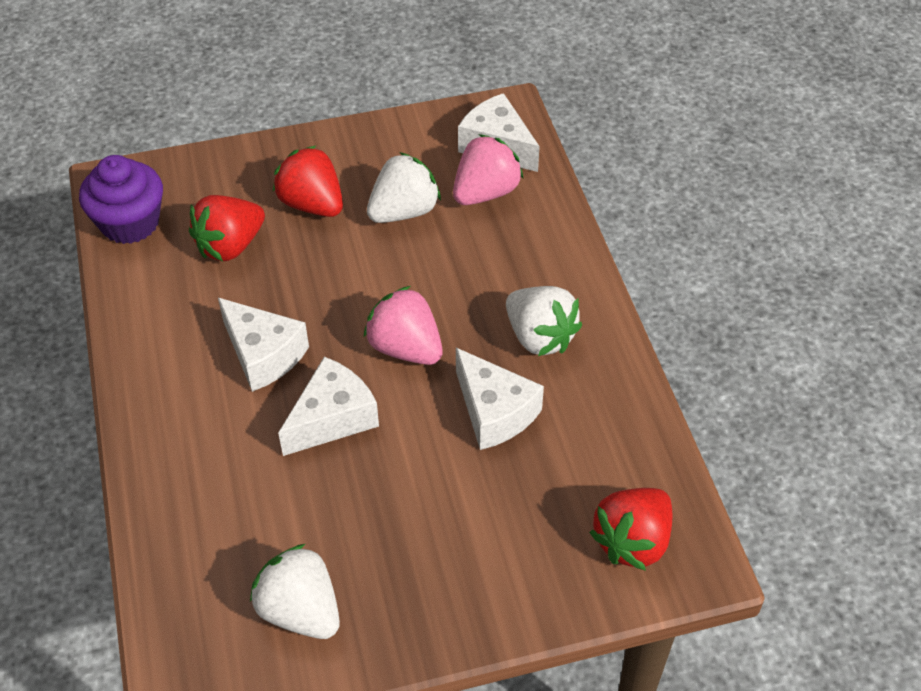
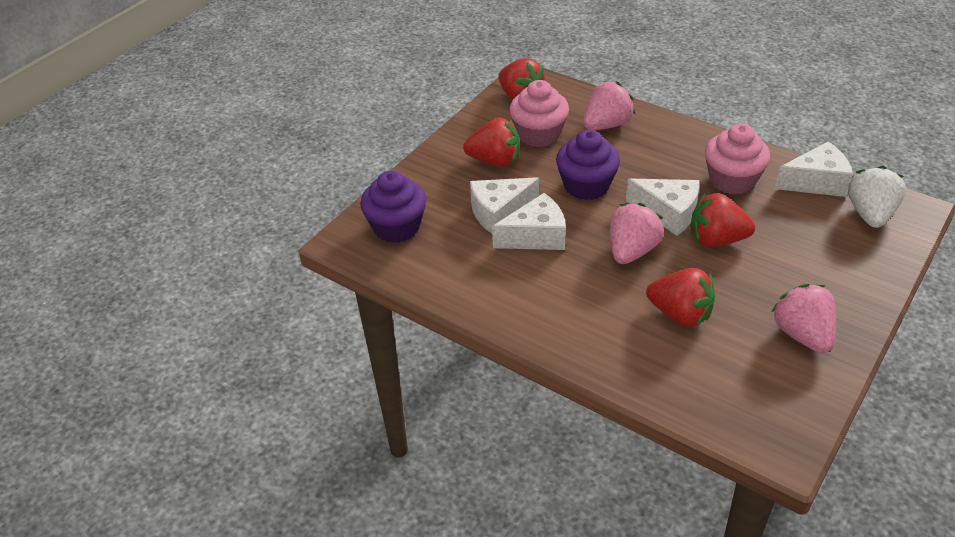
pink cupcake: 0 -> 2
pink strawberry: 2 -> 3
purple cupcake: 1 -> 2
red strawberry: 3 -> 4
white strawberry: 3 -> 1

